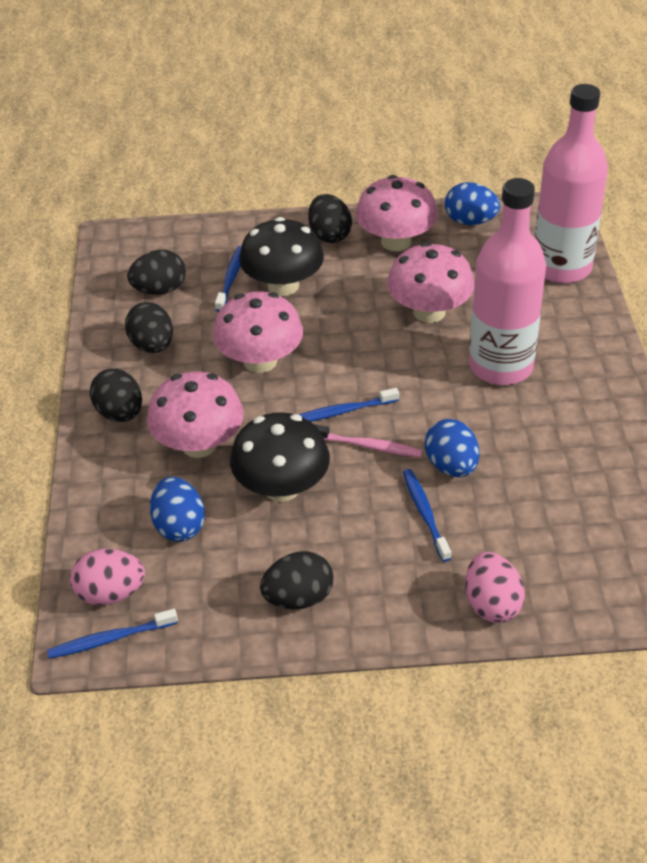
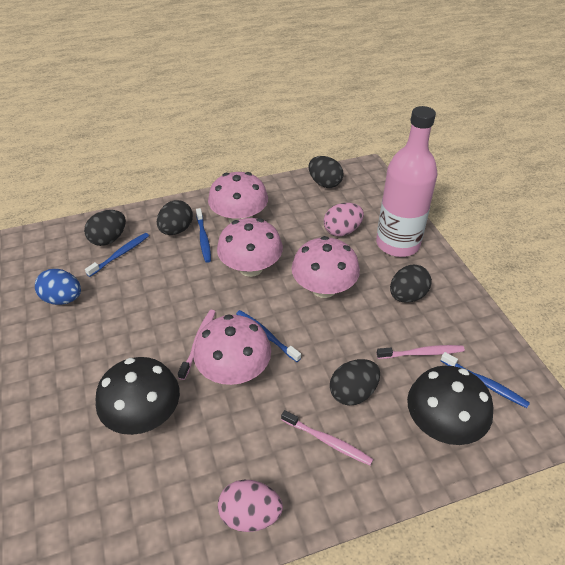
blue egg: 3 -> 1
pink bottle: 2 -> 1
pink toothbrush: 1 -> 3

